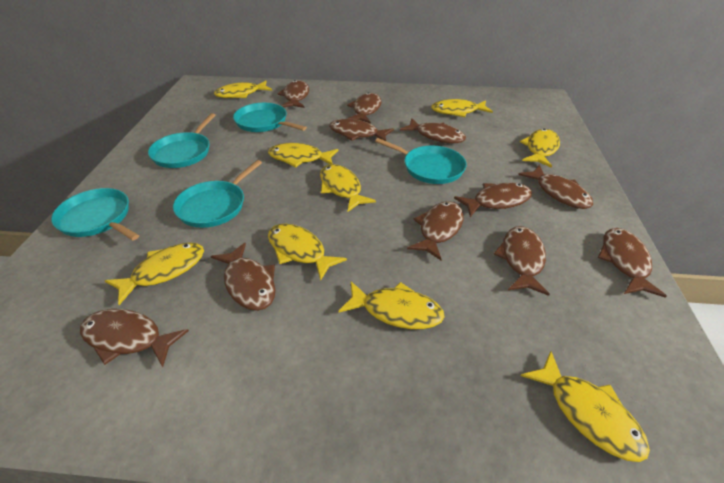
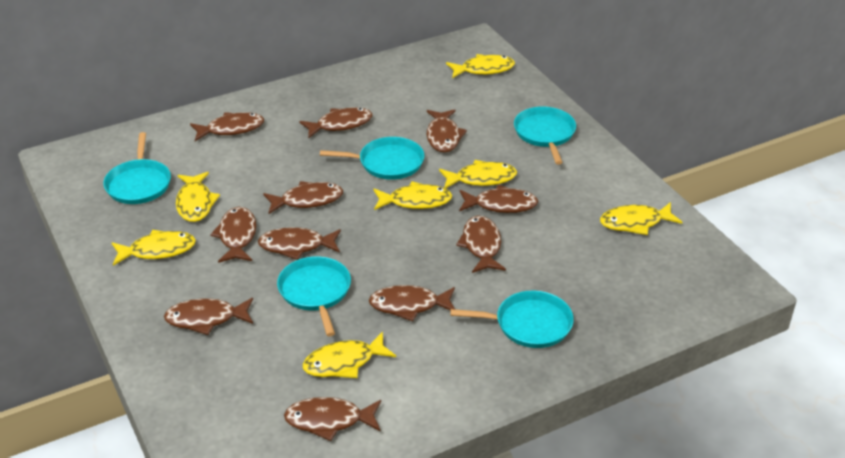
yellow fish: 9 -> 7

